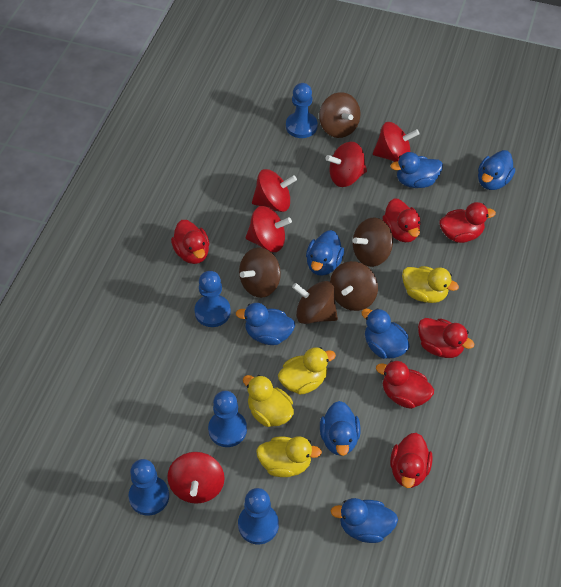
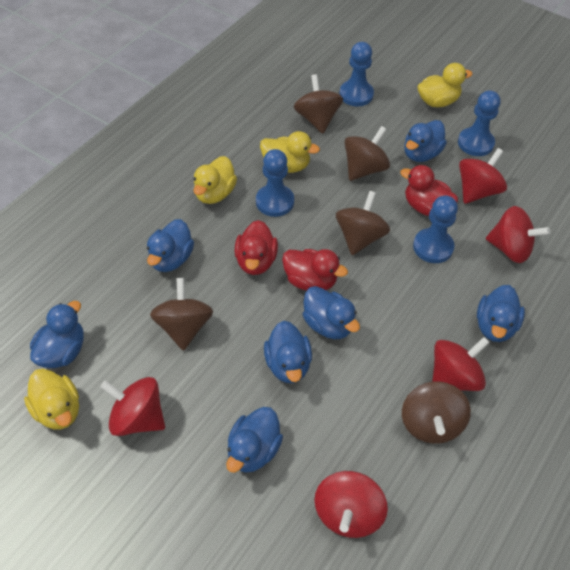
blue pawn: 5 -> 4
red duck: 6 -> 3

